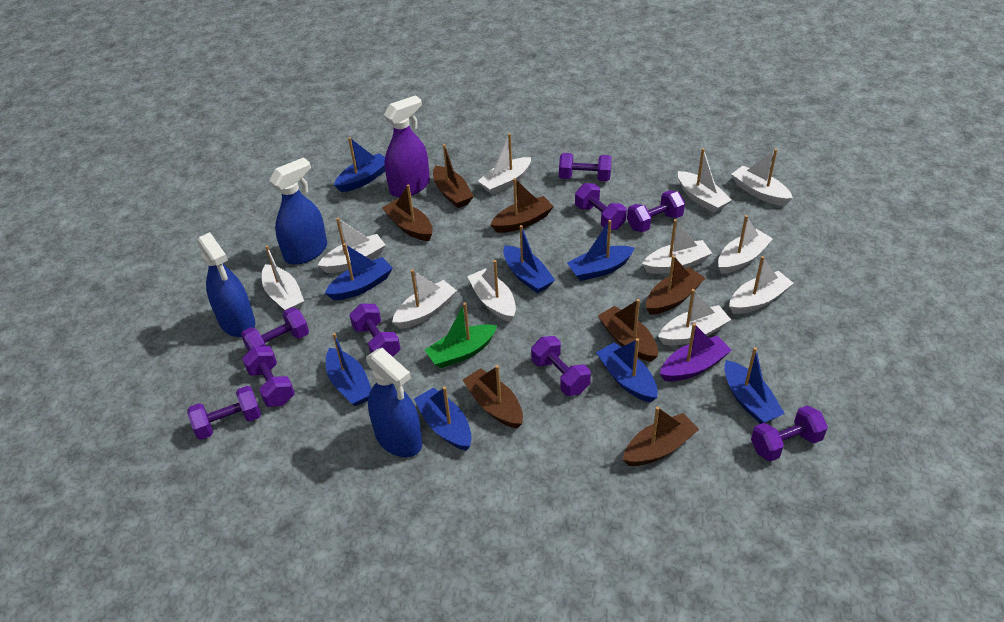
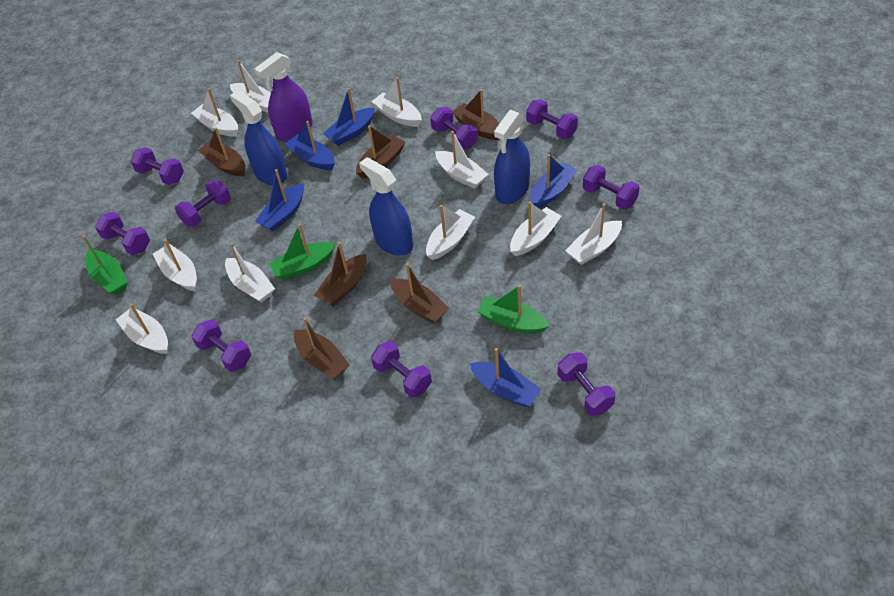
blue boat: 8 -> 5
brown boat: 7 -> 6
green boat: 1 -> 3
purple boat: 1 -> 0
white boat: 11 -> 10

